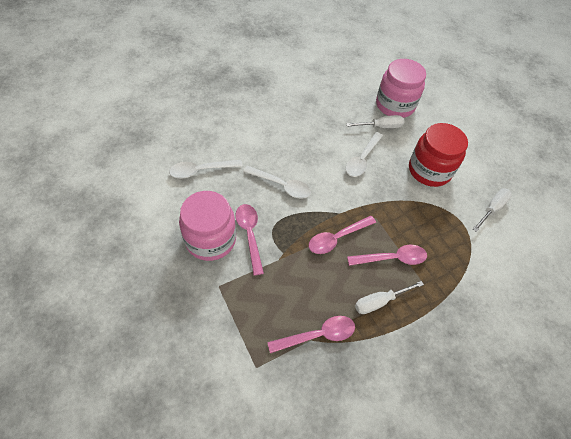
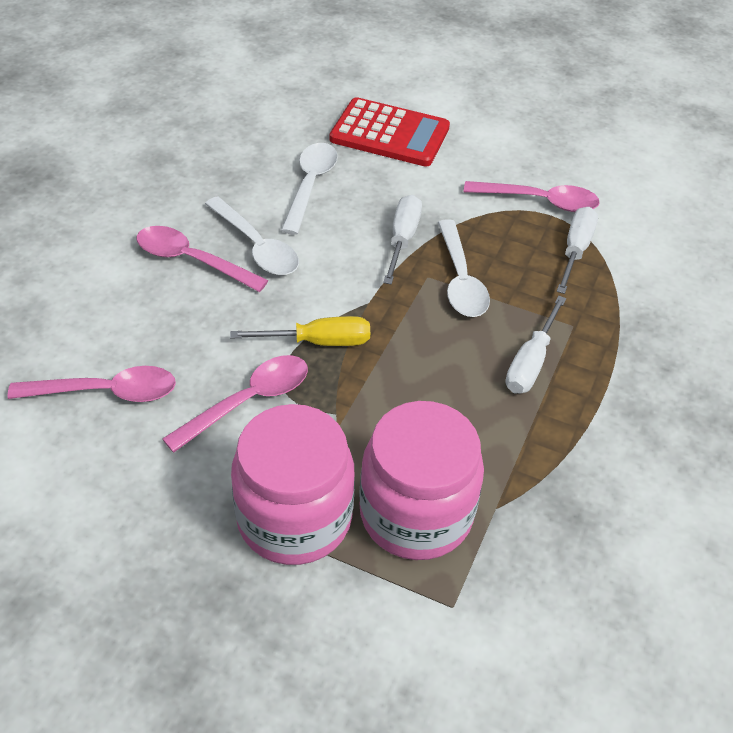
red calculator: 0 -> 1
red jar: 1 -> 0
yellow screwdriver: 0 -> 1

